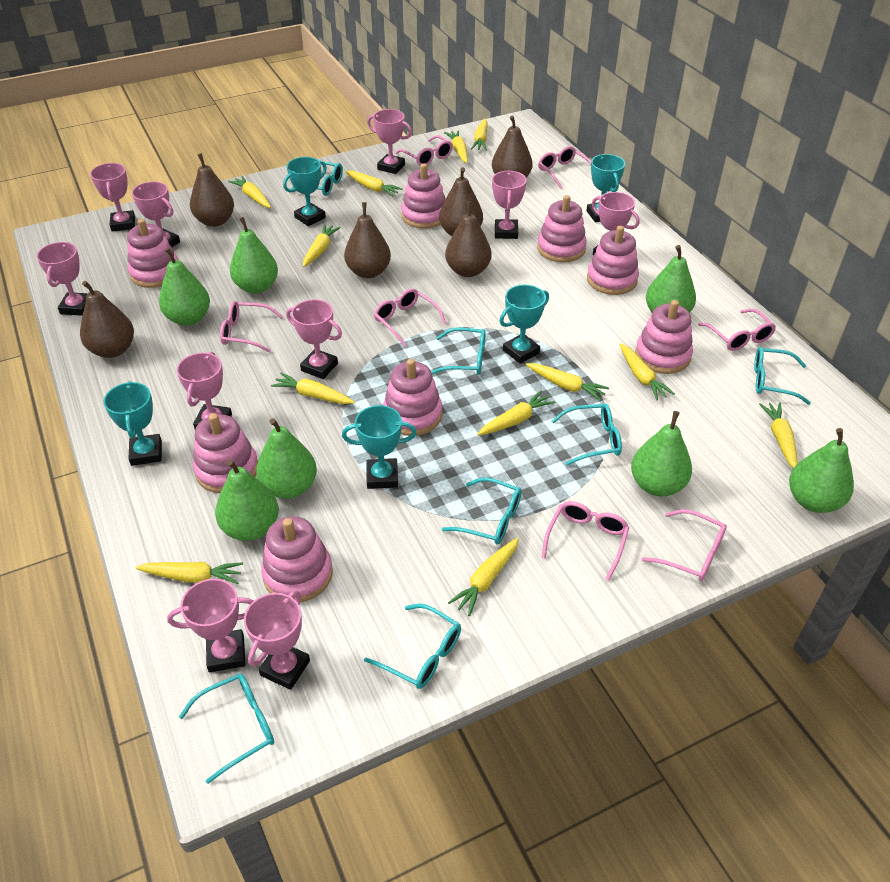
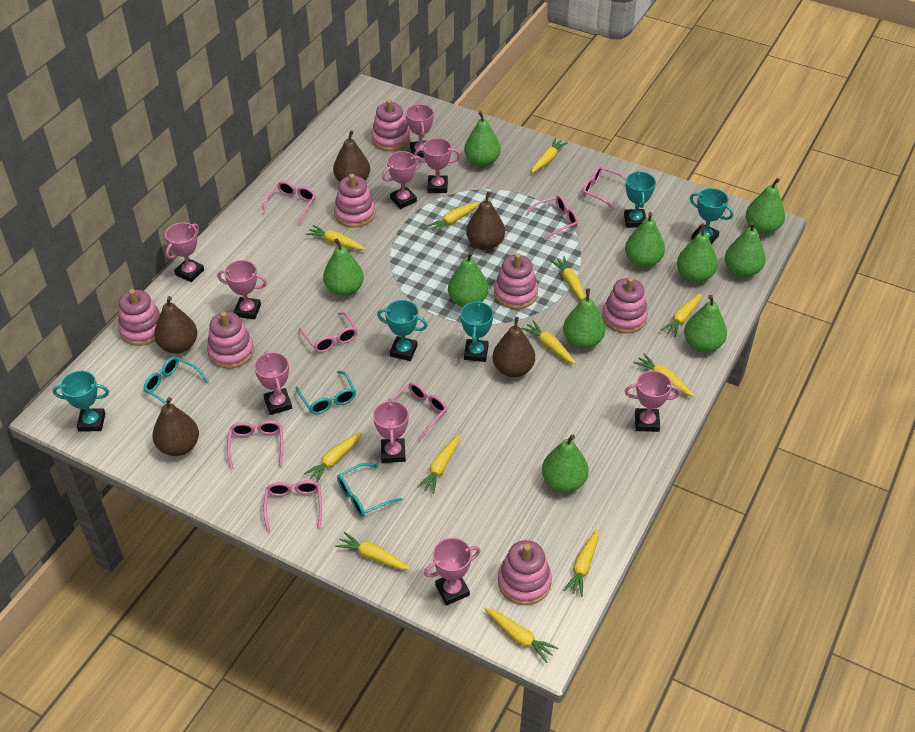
brown pear: 6 -> 5
green pear: 7 -> 10
pink stacking toy: 8 -> 7
pink trophy: 10 -> 9
turquoise glasses: 7 -> 3

